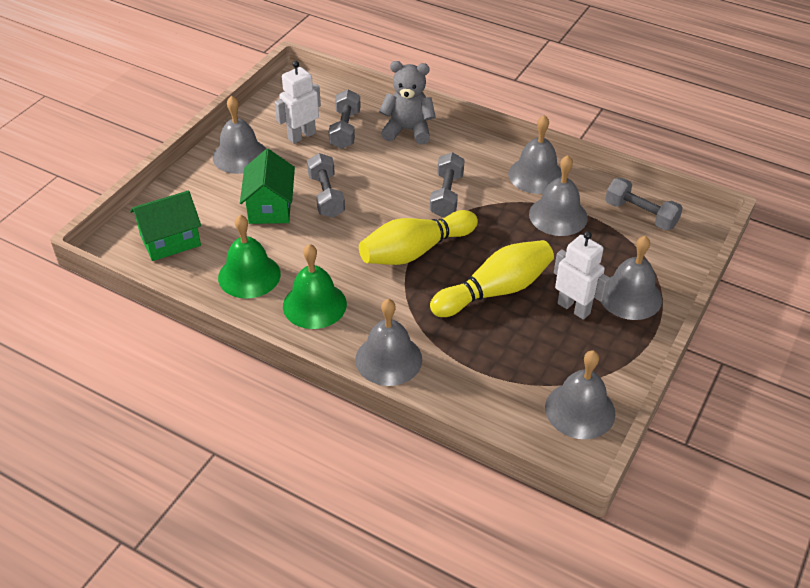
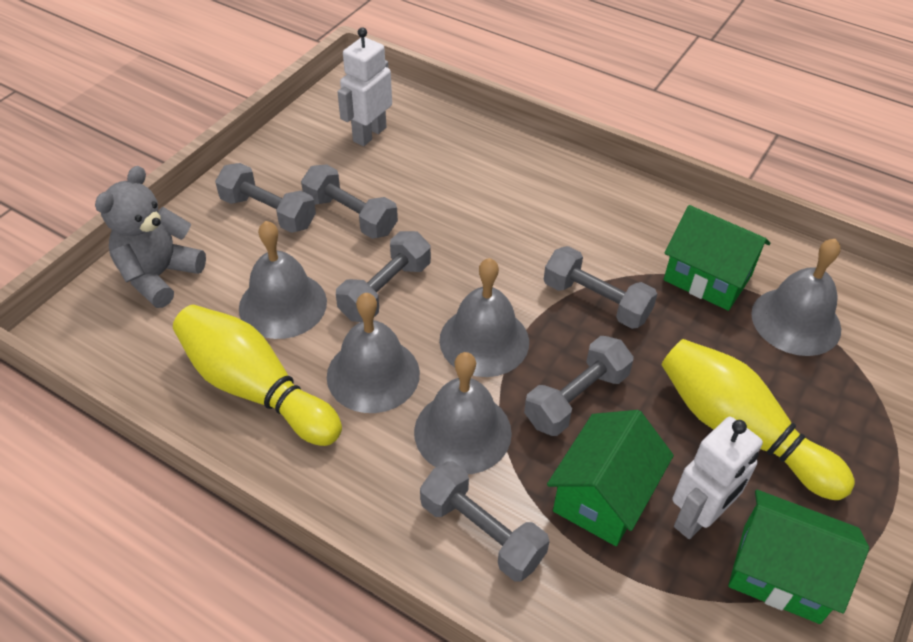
green bell: 2 -> 0
green house: 2 -> 3
grey bell: 6 -> 5
grey dumbbell: 4 -> 6

